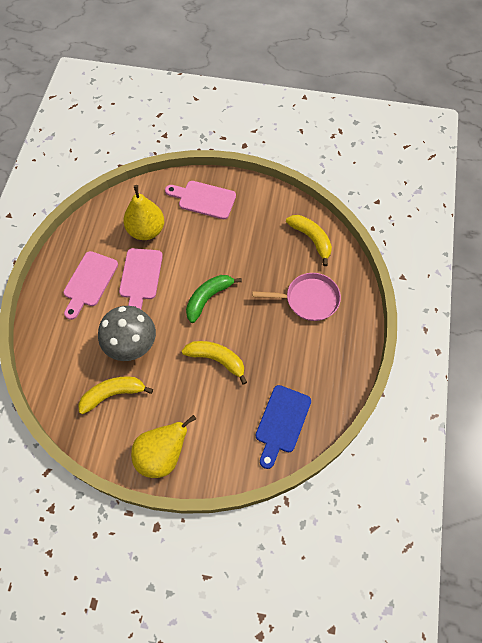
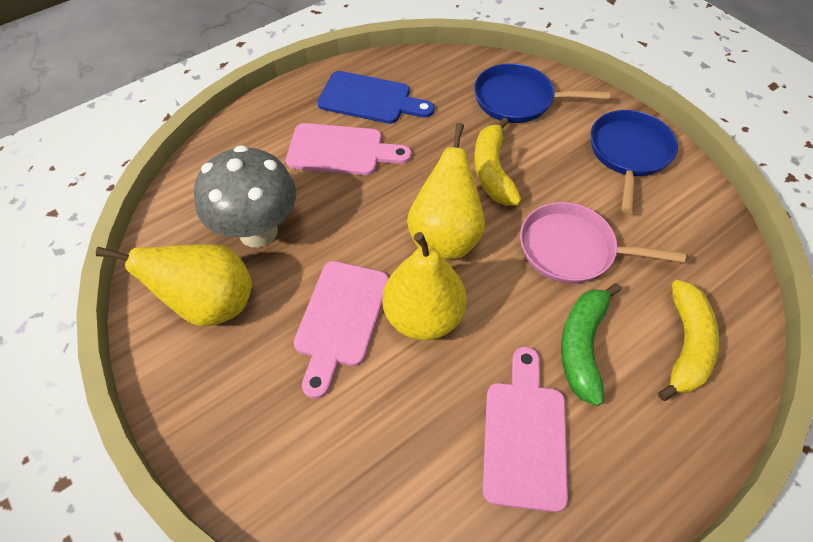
blue pan: 0 -> 2
yellow banana: 3 -> 2
yellow pear: 2 -> 3

